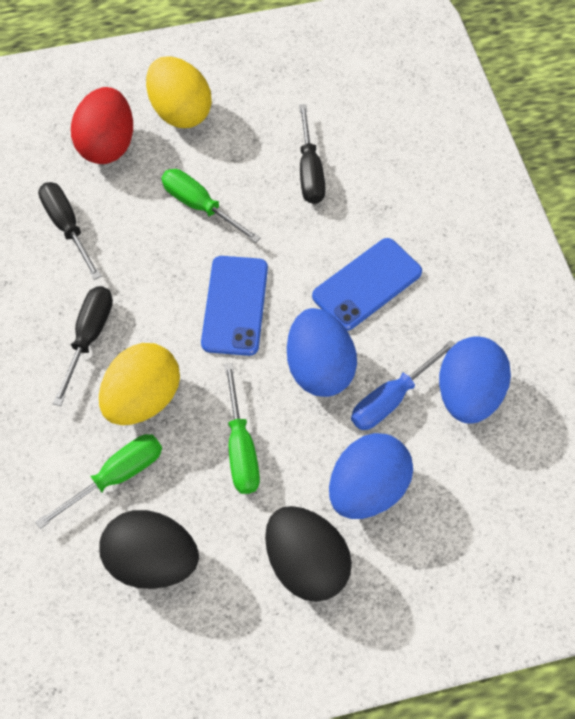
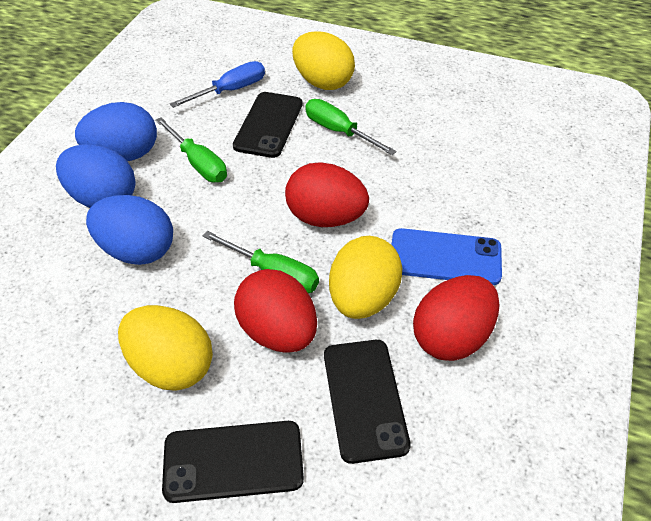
black egg: 2 -> 0
black phone: 0 -> 3
black screwdriver: 3 -> 0
blue phone: 2 -> 1
red egg: 1 -> 3
yellow egg: 2 -> 3

